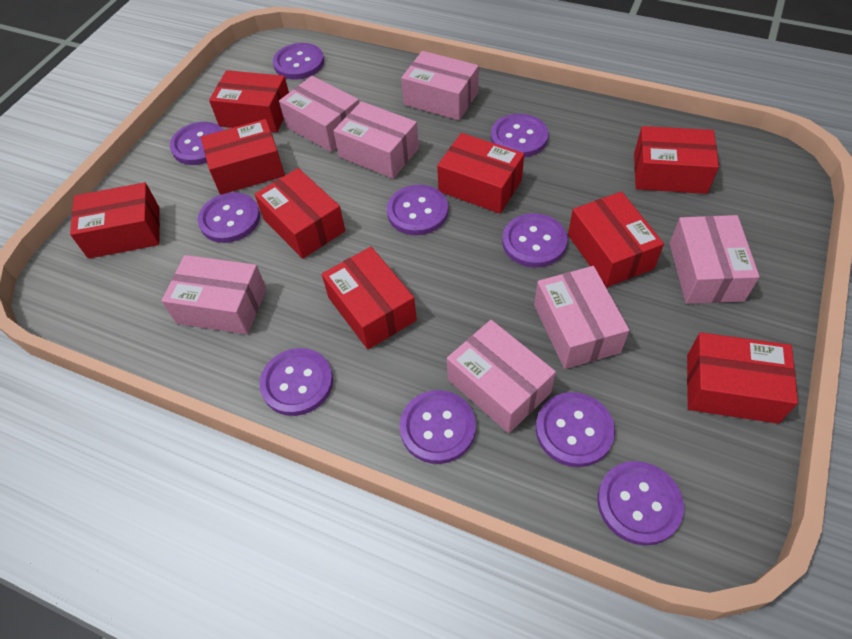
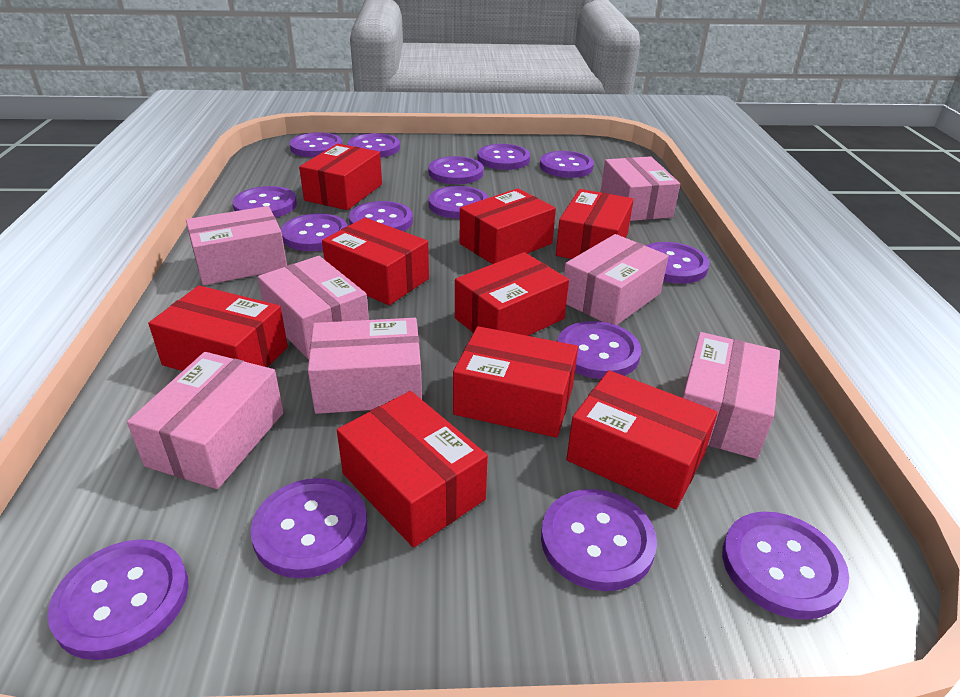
purple button: 10 -> 15

